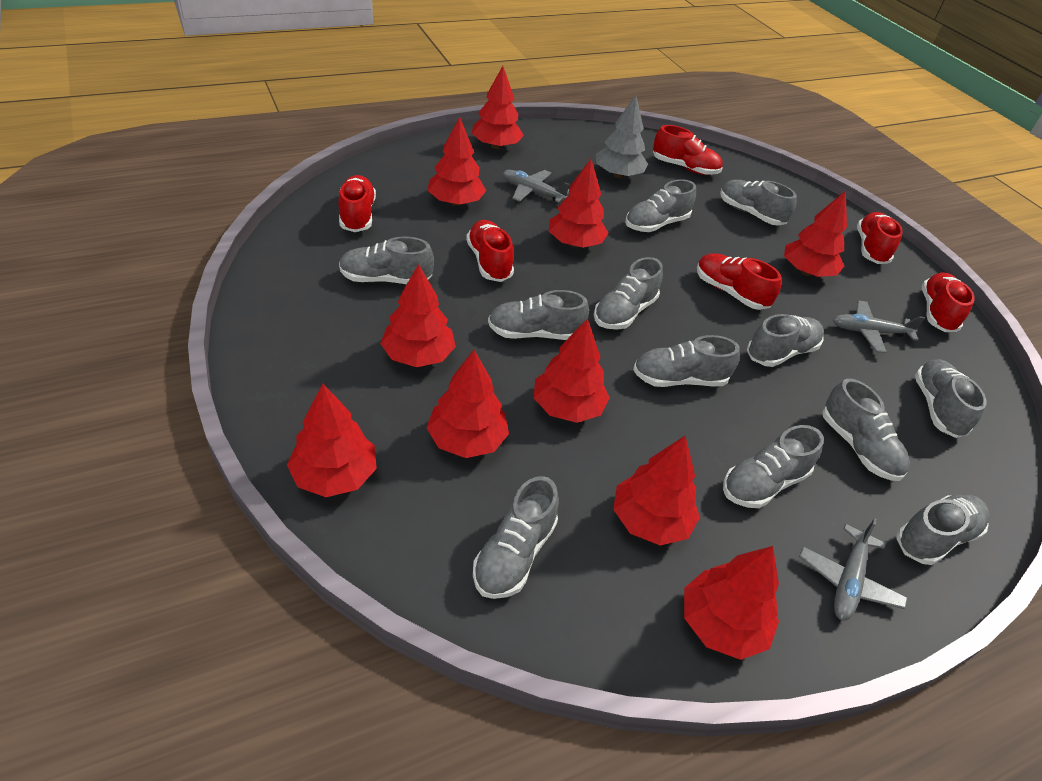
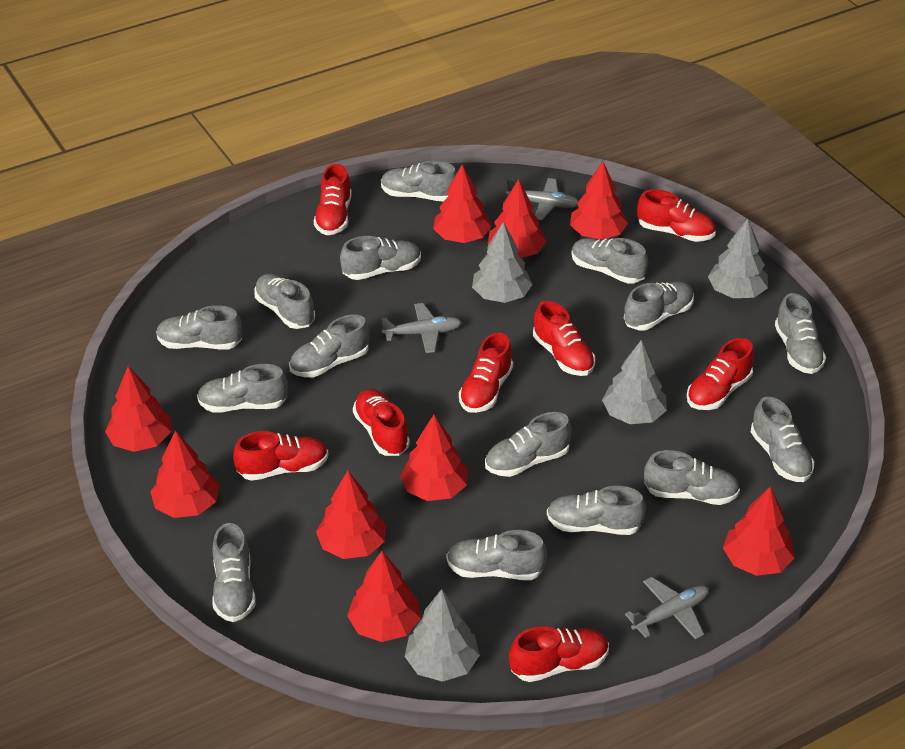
grey shoe: 12 -> 15
grey tree: 1 -> 4
red shoe: 6 -> 8
red tree: 10 -> 9

